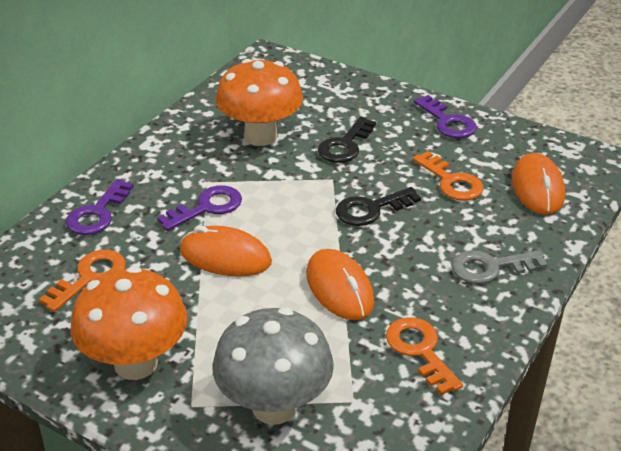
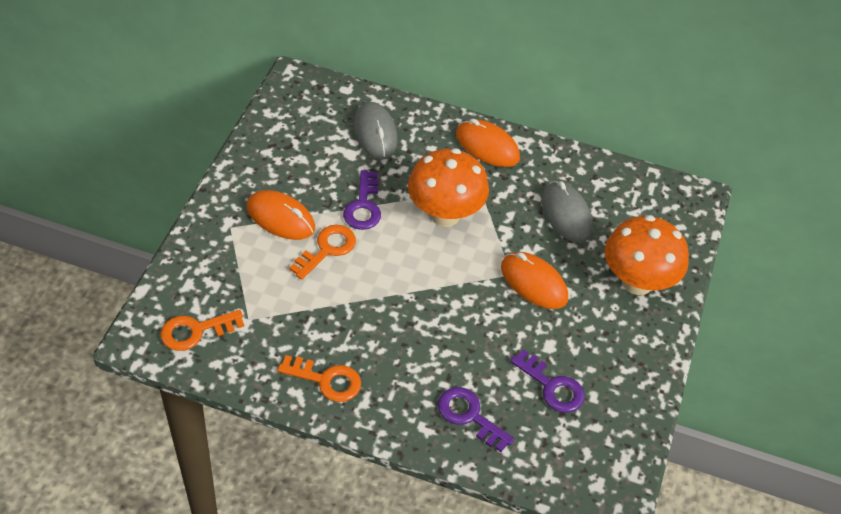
black key: 2 -> 0
grey key: 1 -> 0
grey mouse: 0 -> 2
grey mushroom: 1 -> 0

